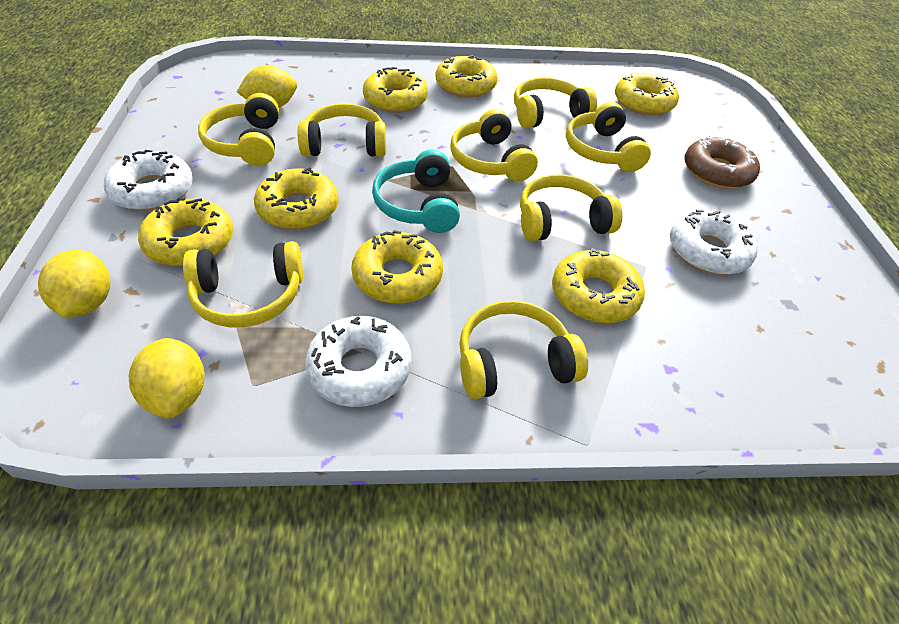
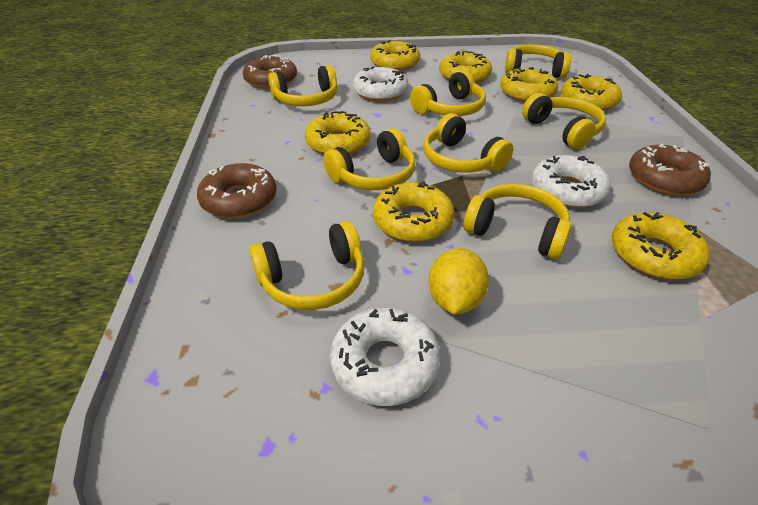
brown donut: 1 -> 3
turquoise headphones: 1 -> 0
yellow lemon: 3 -> 1

